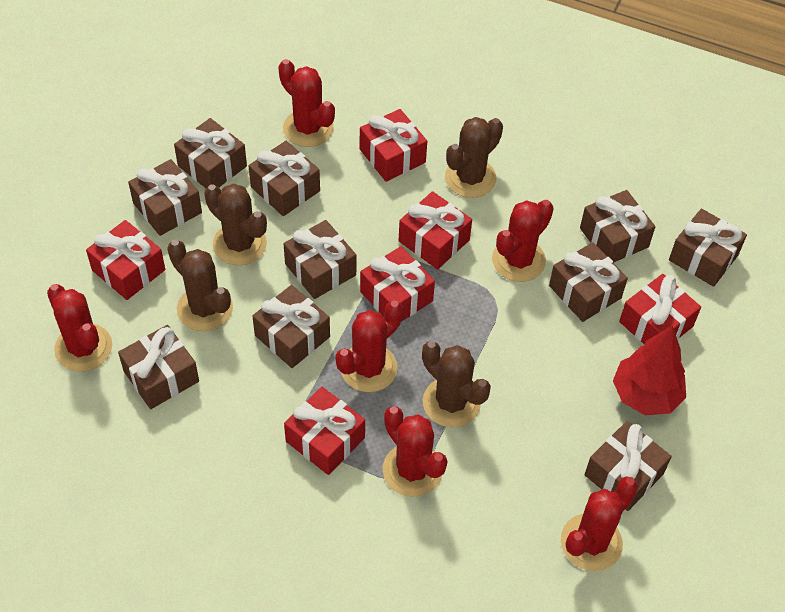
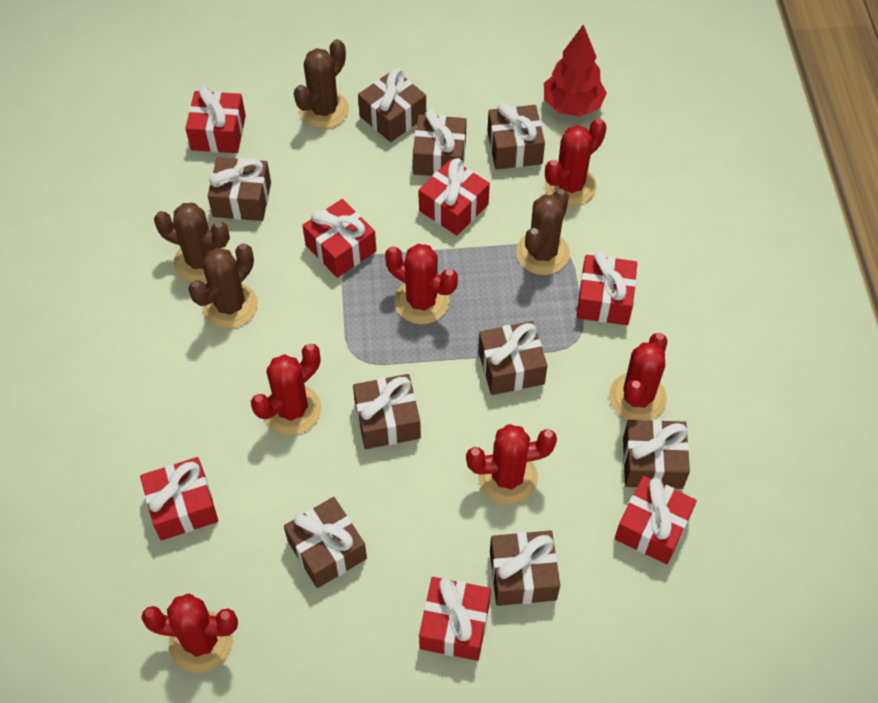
brown gift: 10 -> 9
red gift: 6 -> 7

